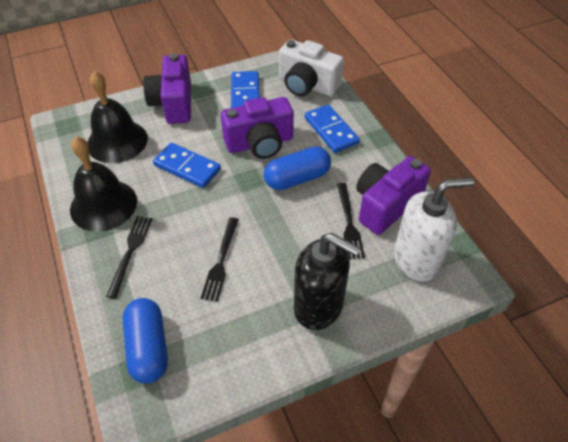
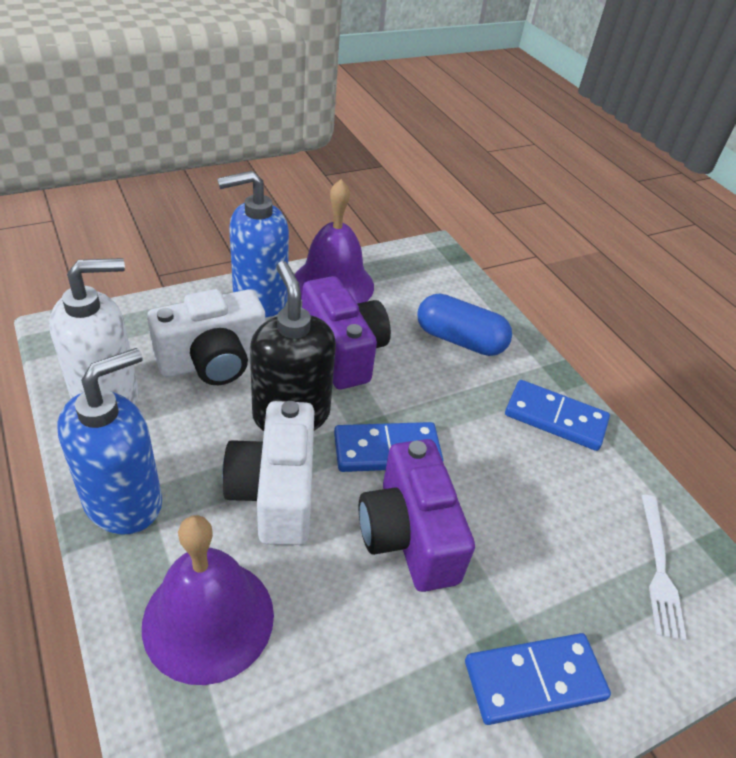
black bell: 2 -> 0
black fork: 3 -> 0
blue capsule: 2 -> 1
blue soap dispenser: 0 -> 2
purple bell: 0 -> 2
purple camera: 3 -> 2
white camera: 1 -> 2
white fork: 0 -> 1

